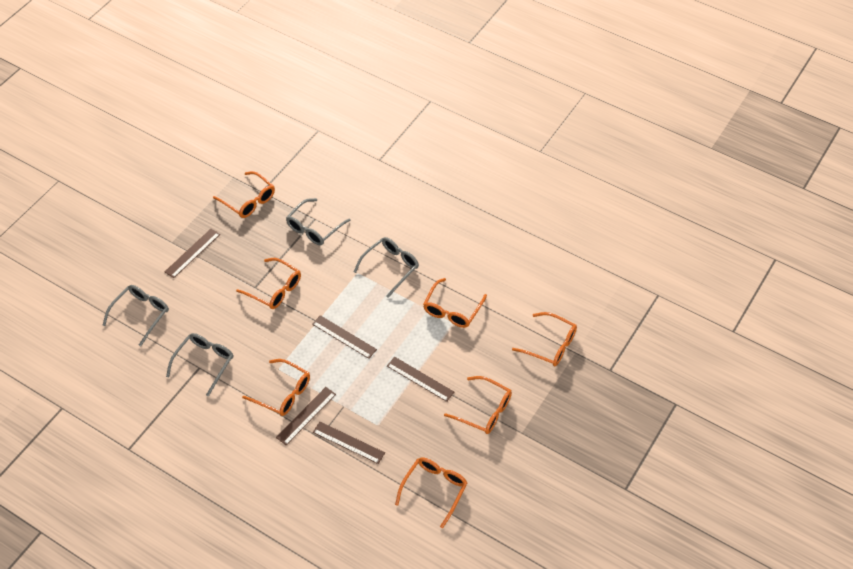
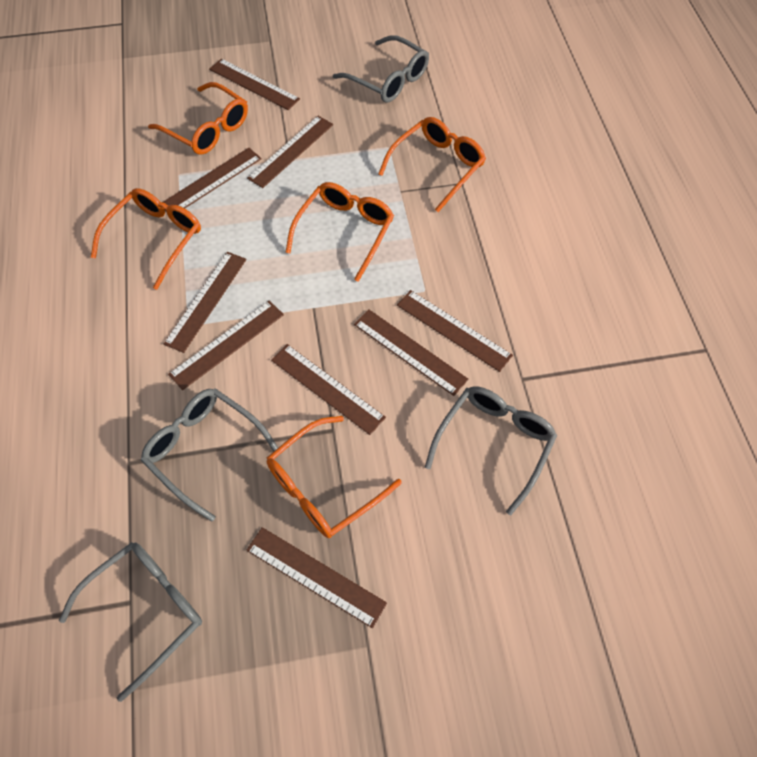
brown ruler: 5 -> 9
orange glasses: 7 -> 5

